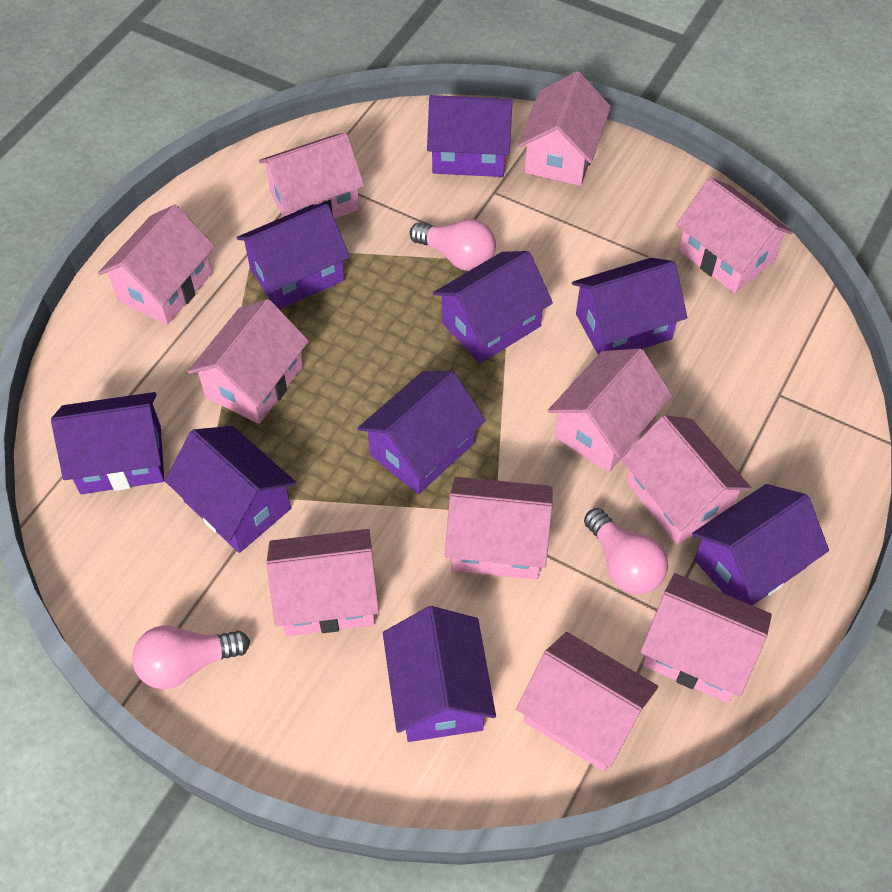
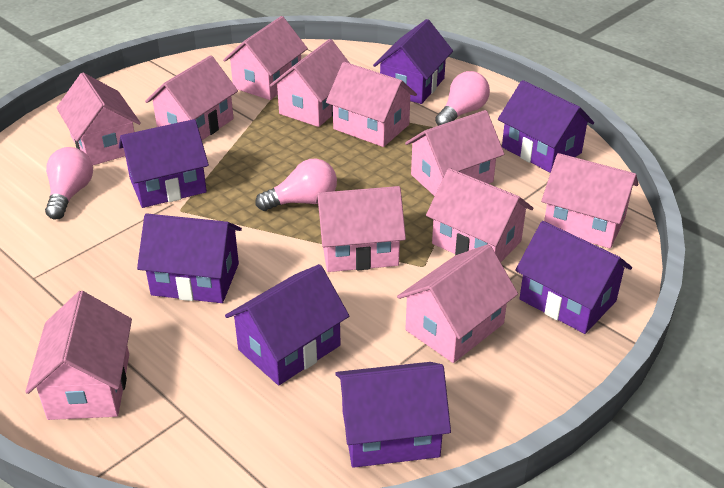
purple house: 9 -> 7

